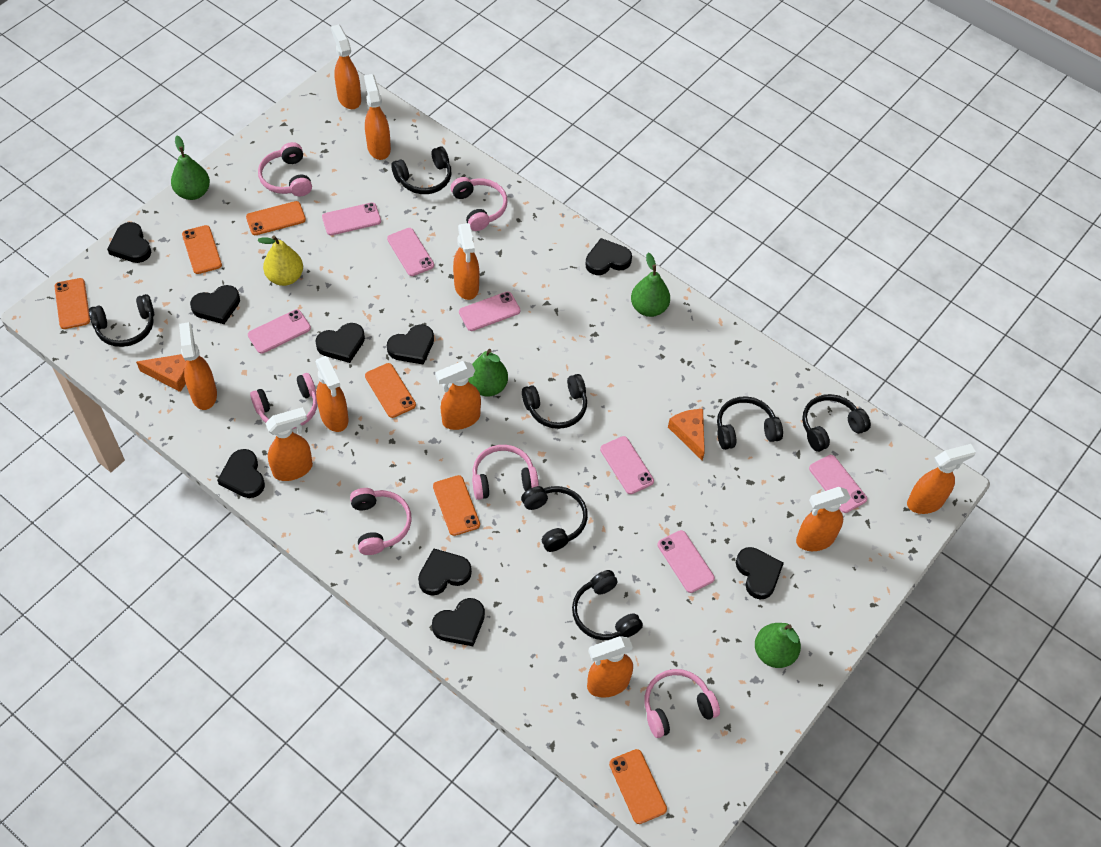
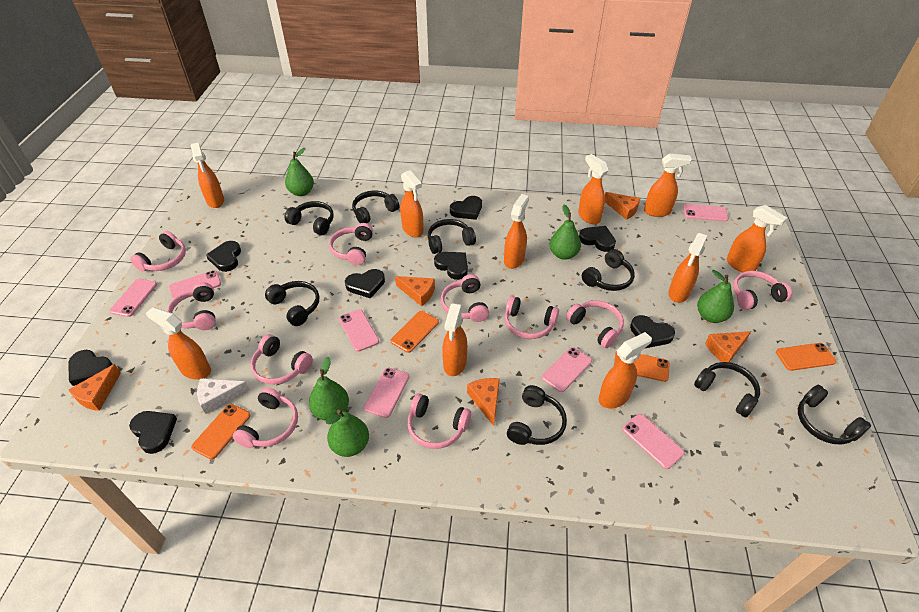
black headphones: 7 -> 8
black heart: 9 -> 8
green pear: 4 -> 5
orange cheese: 2 -> 5
orange phone: 6 -> 4
pink headphones: 6 -> 10
white cheese: 0 -> 1
yellow pear: 1 -> 0

